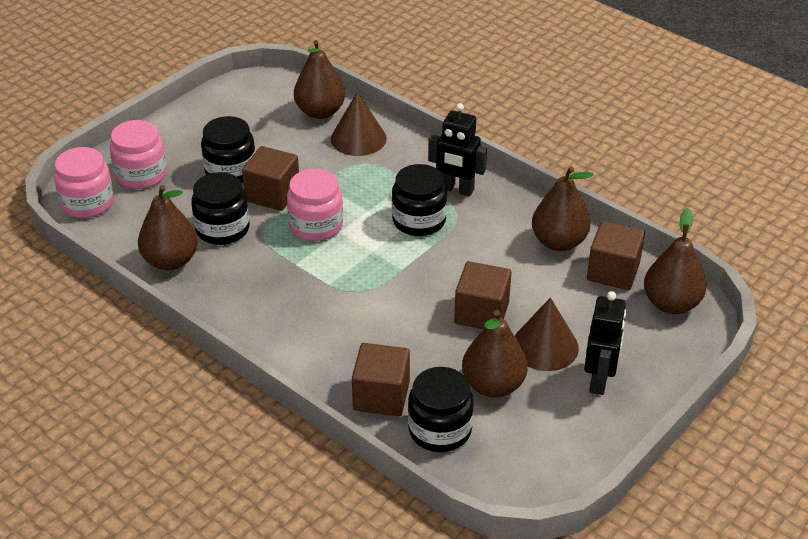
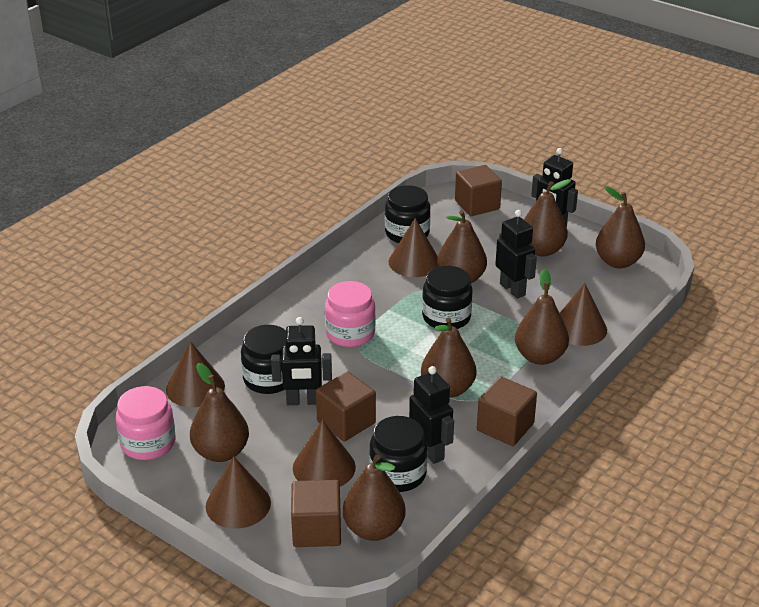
black robot: 2 -> 4
brown cone: 2 -> 5
brown pear: 5 -> 7
pink jar: 3 -> 2

